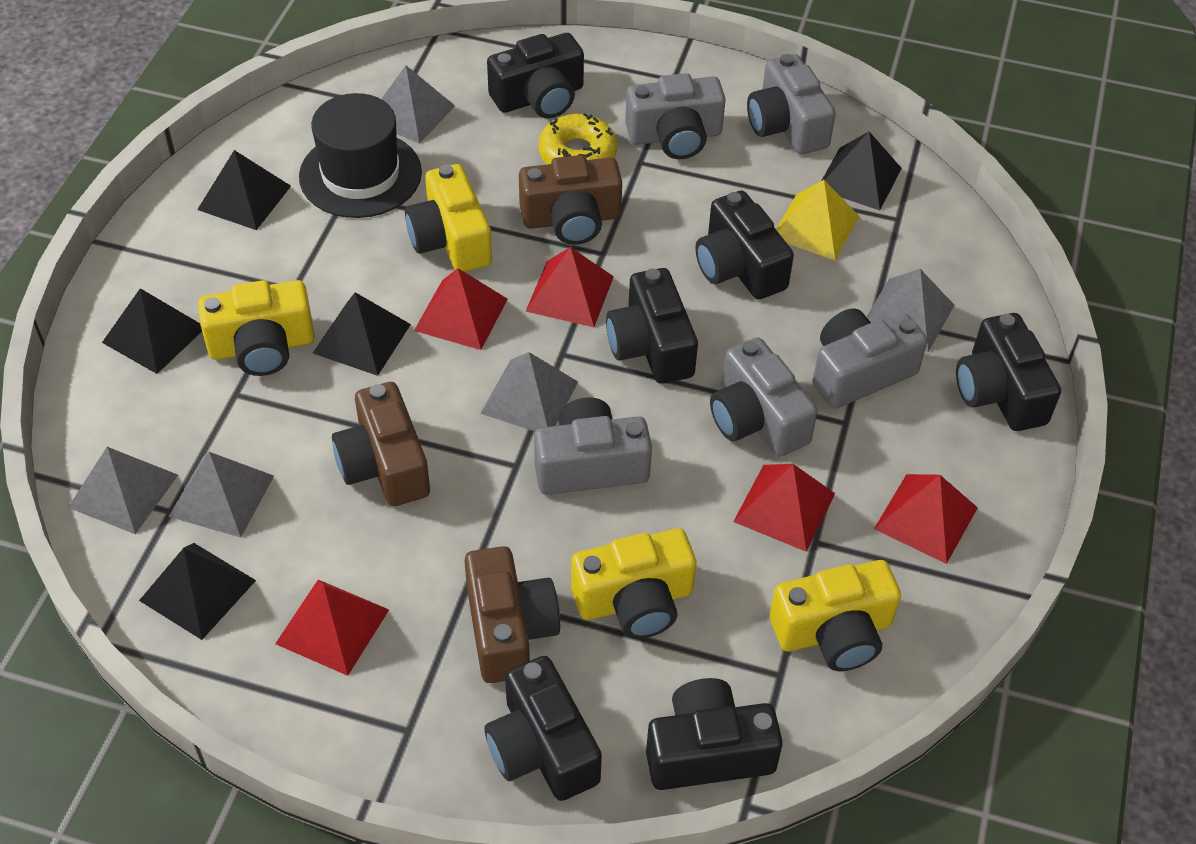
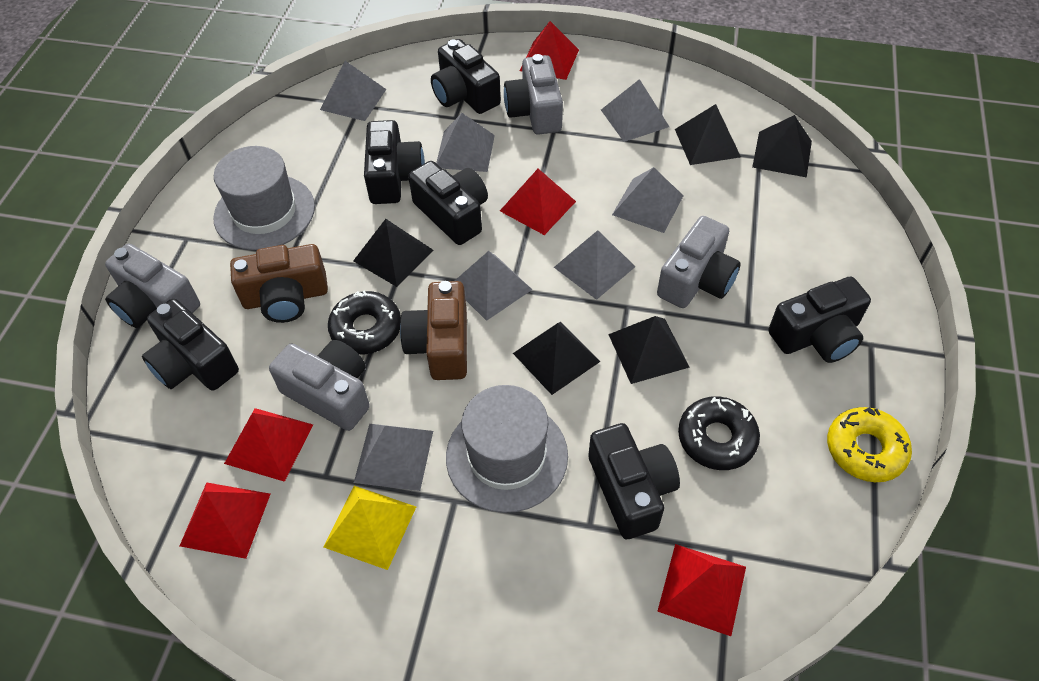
black donut: 0 -> 2
black hat: 1 -> 0
brown camera: 3 -> 2
grey camera: 5 -> 4
grey hat: 0 -> 2
grey pyramid: 5 -> 7
yellow camera: 4 -> 0

